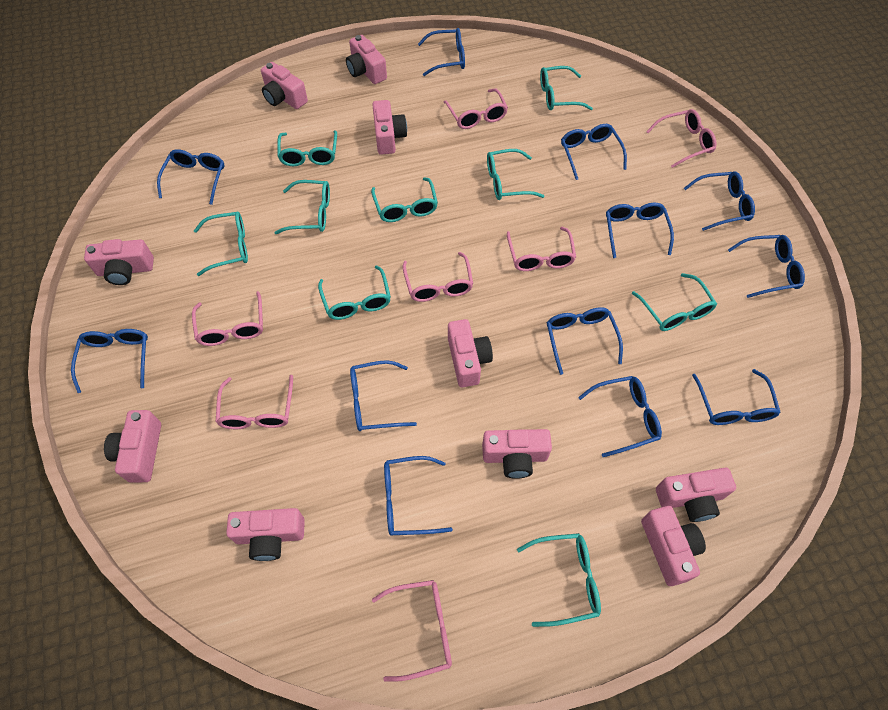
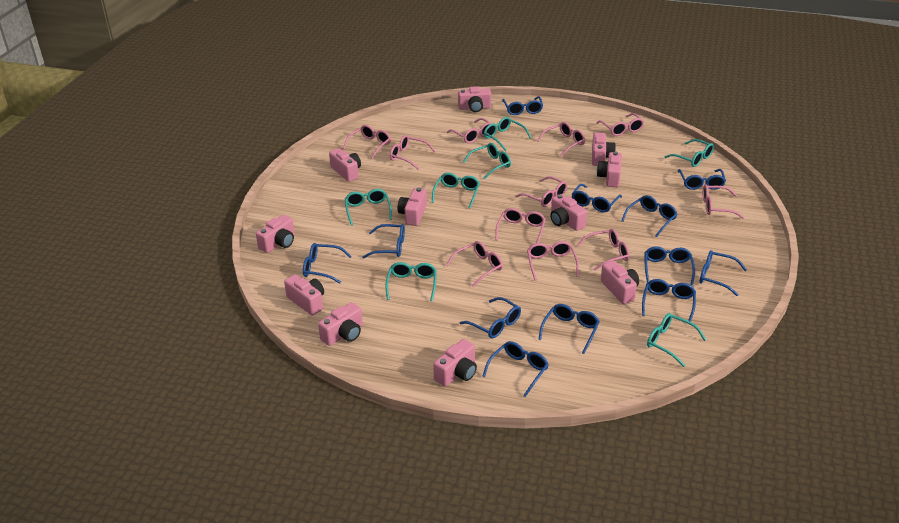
pink camera: 10 -> 11
pink glasses: 7 -> 11
turquoise glasses: 9 -> 7

